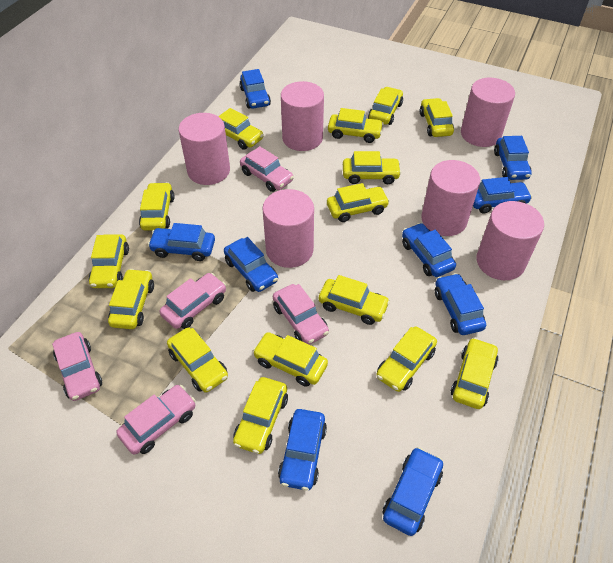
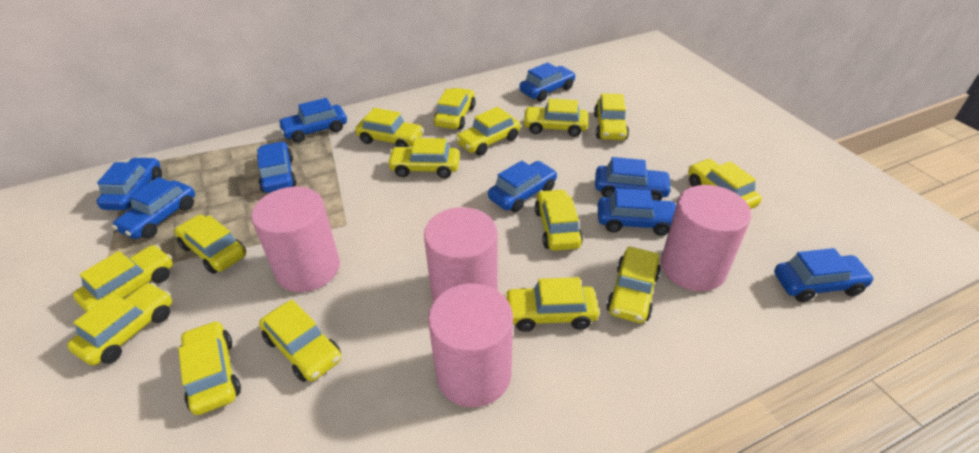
pink car: 5 -> 0
pink cylinder: 6 -> 4

